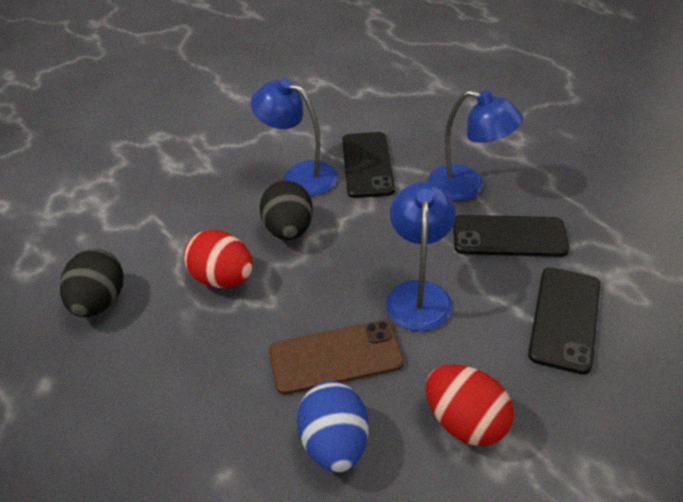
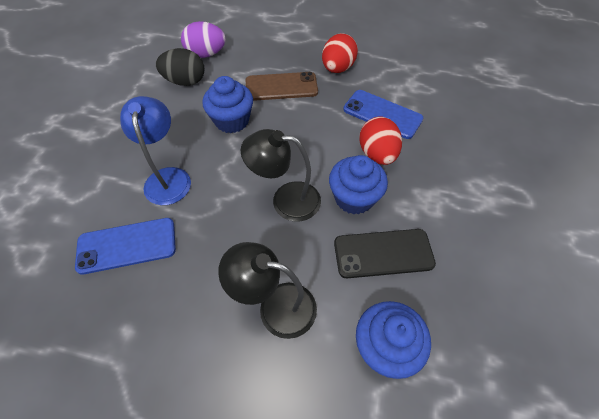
black egg: 2 -> 1
black lamp: 0 -> 2
black phone: 3 -> 1
blue cupcake: 0 -> 3
blue egg: 1 -> 0
blue lamp: 3 -> 1
blue phone: 0 -> 2
purple egg: 0 -> 1

